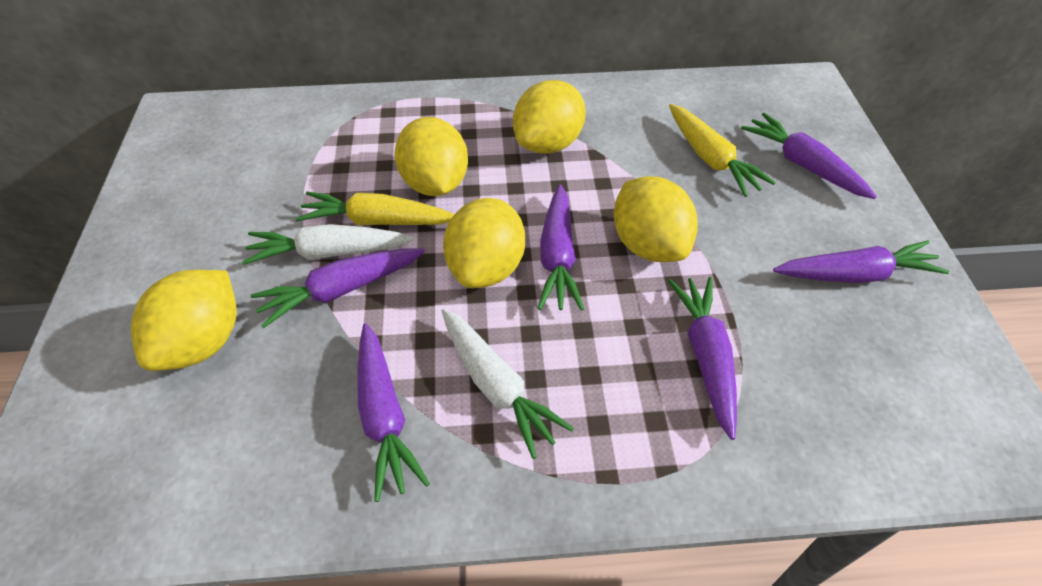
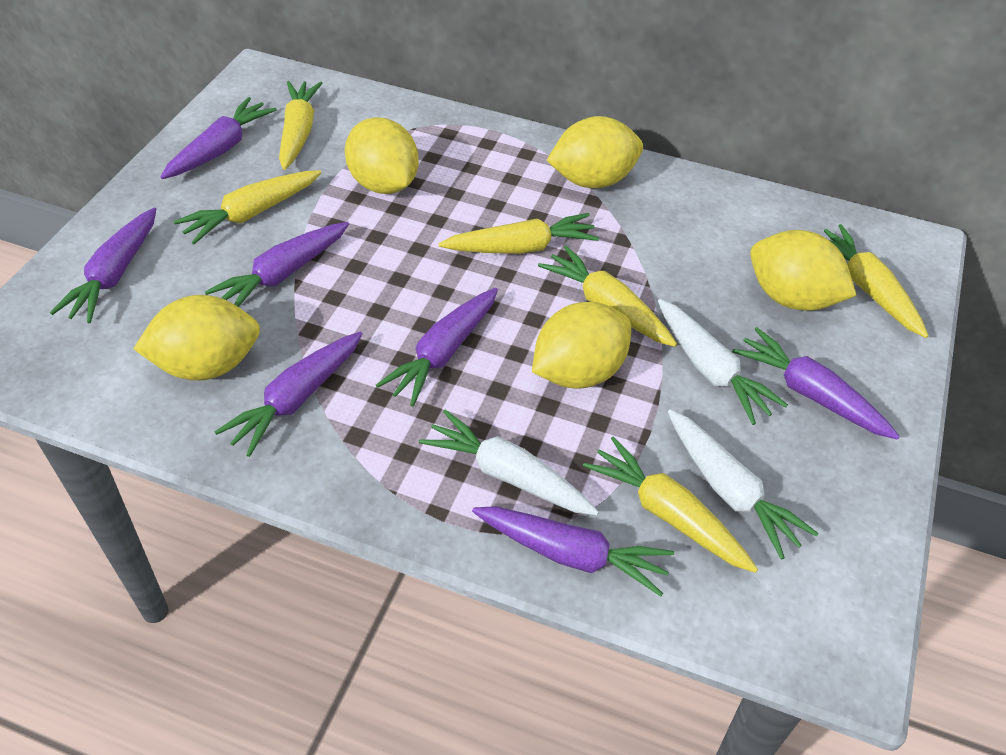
purple carrot: 6 -> 7
white carrot: 2 -> 3
yellow carrot: 2 -> 6

